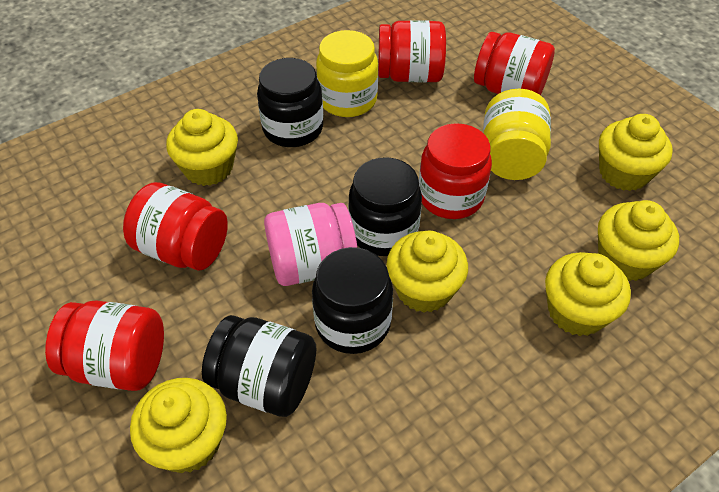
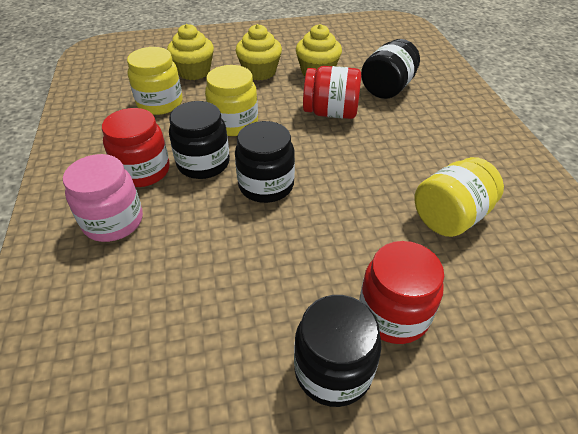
red jar: 5 -> 3
yellow cupcake: 6 -> 3
yellow jar: 2 -> 3

